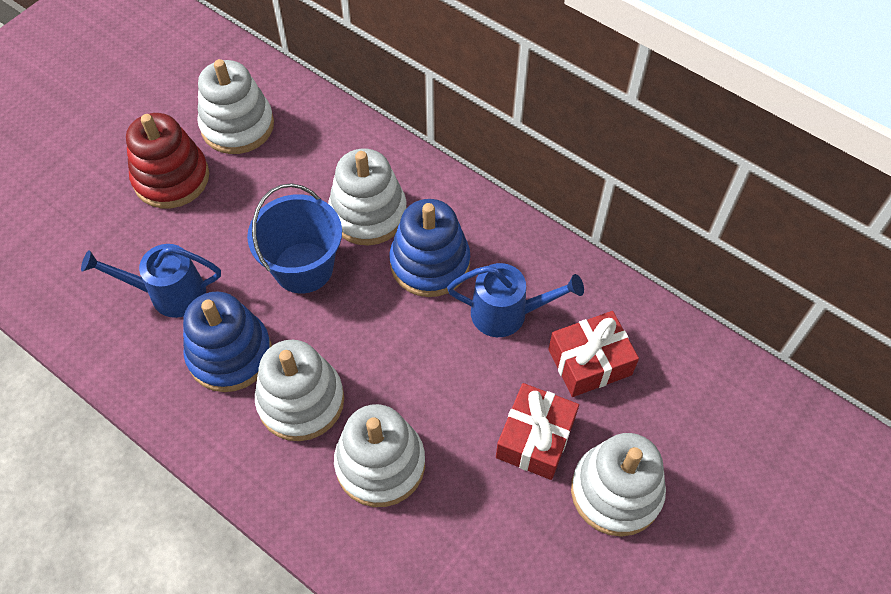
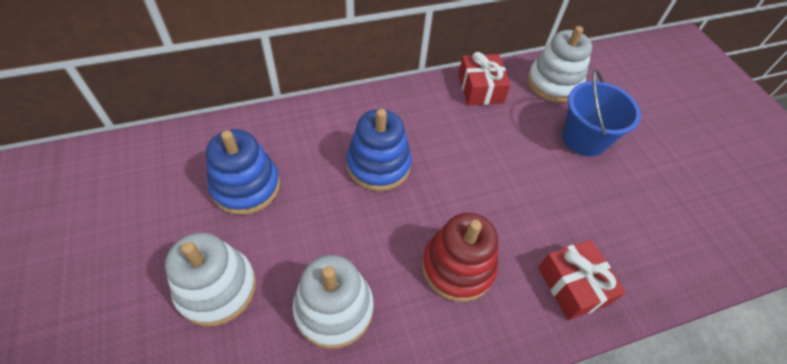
blue watering can: 2 -> 0
white stacking toy: 5 -> 3

